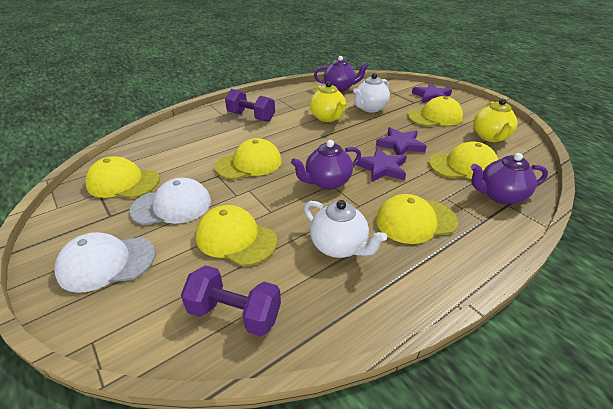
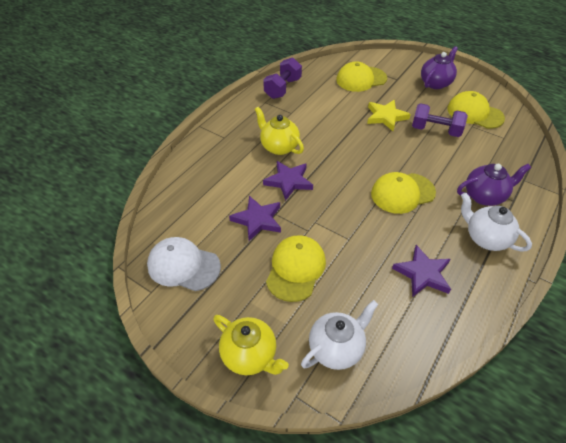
purple teapot: 3 -> 2
white cap: 2 -> 1
yellow cap: 6 -> 4
yellow star: 0 -> 1

